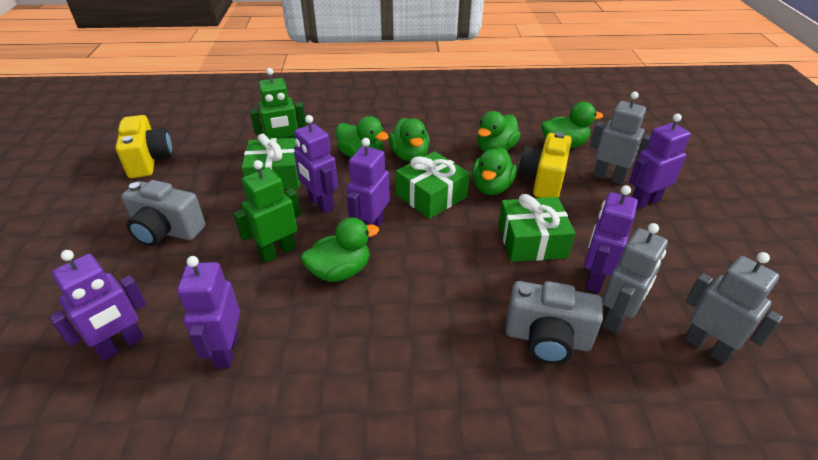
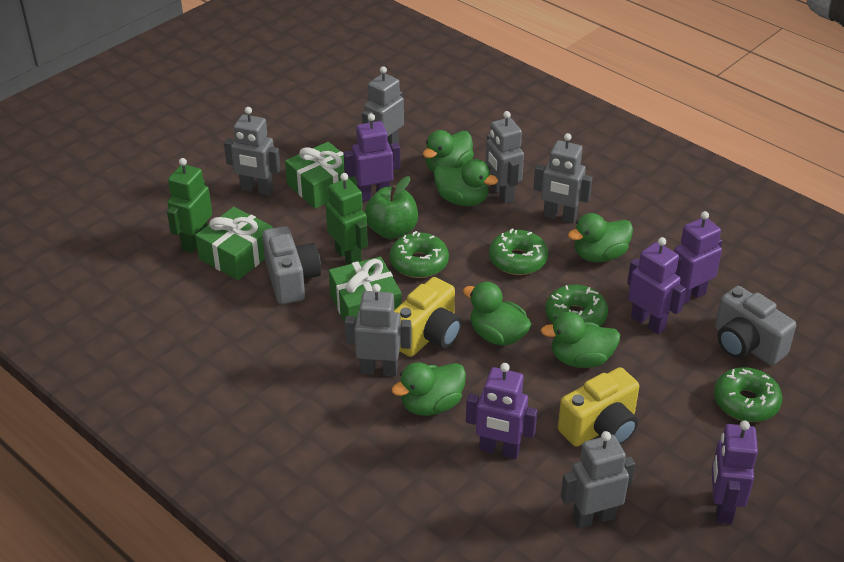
green apple: 0 -> 1
green donut: 0 -> 4
grey robot: 3 -> 6
purple robot: 6 -> 5

